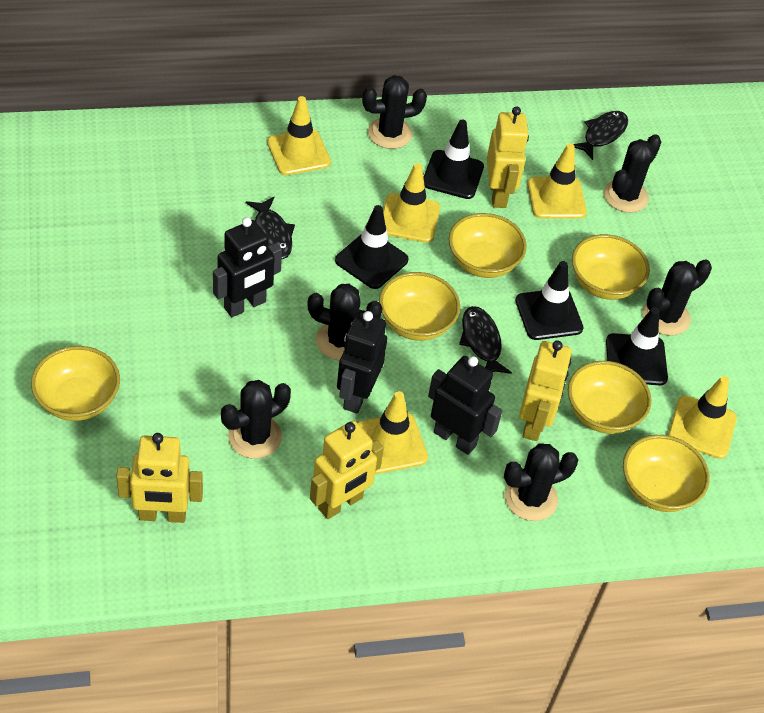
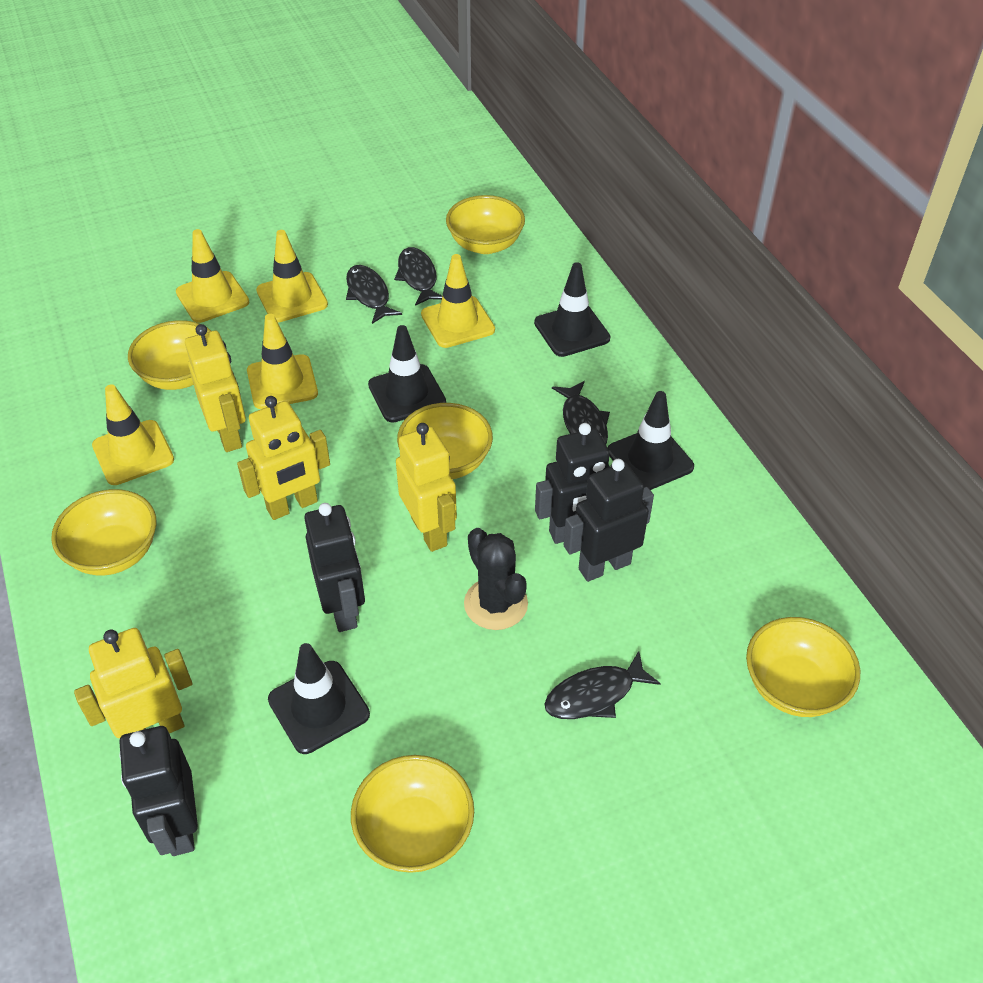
black cactus: 6 -> 1
black fish: 3 -> 4
black robot: 3 -> 4

